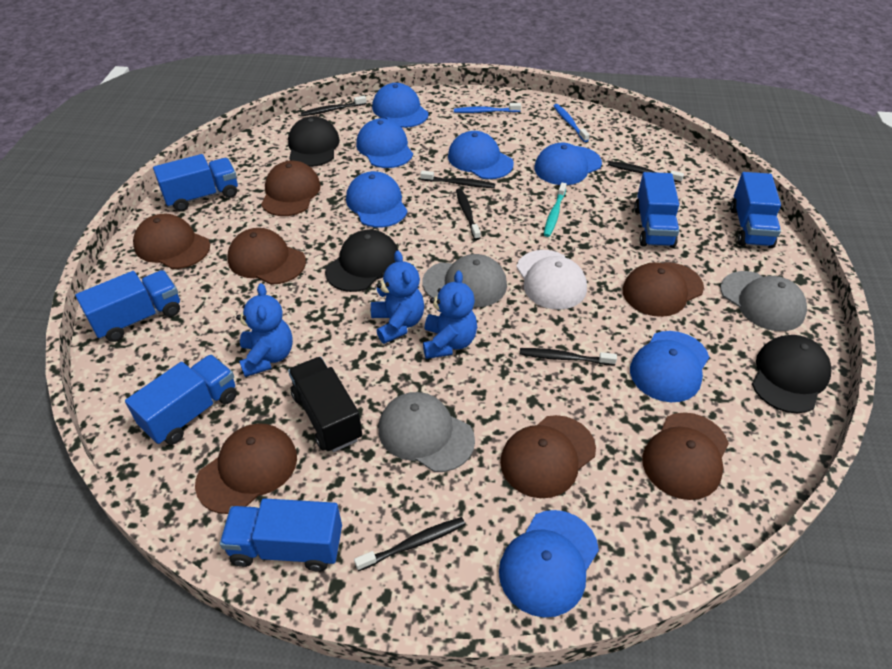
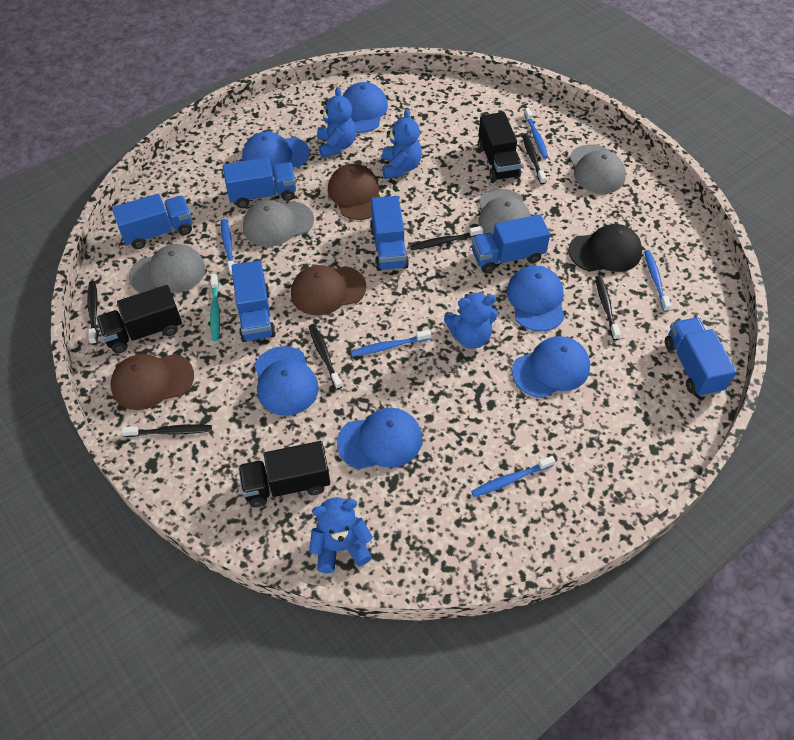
black cap: 3 -> 1
black truck: 1 -> 3
blue cap: 7 -> 6
blue teddy bear: 3 -> 4
blue toothbrush: 2 -> 5
brown cap: 7 -> 3
grey cap: 3 -> 4
white cap: 1 -> 0

